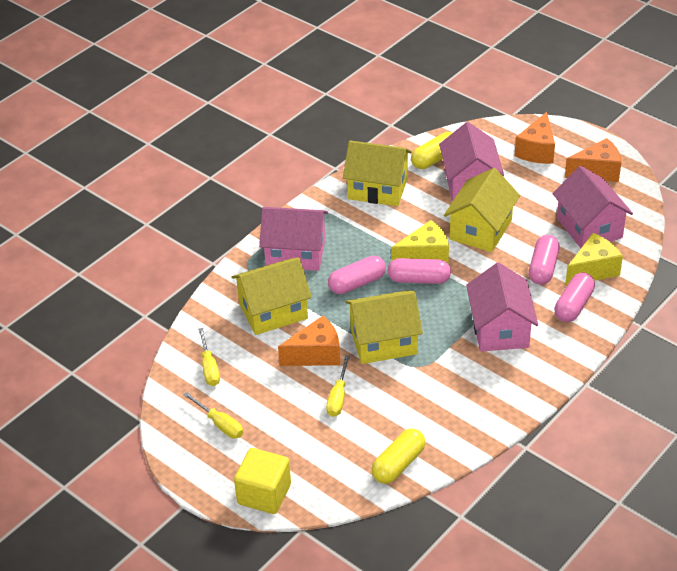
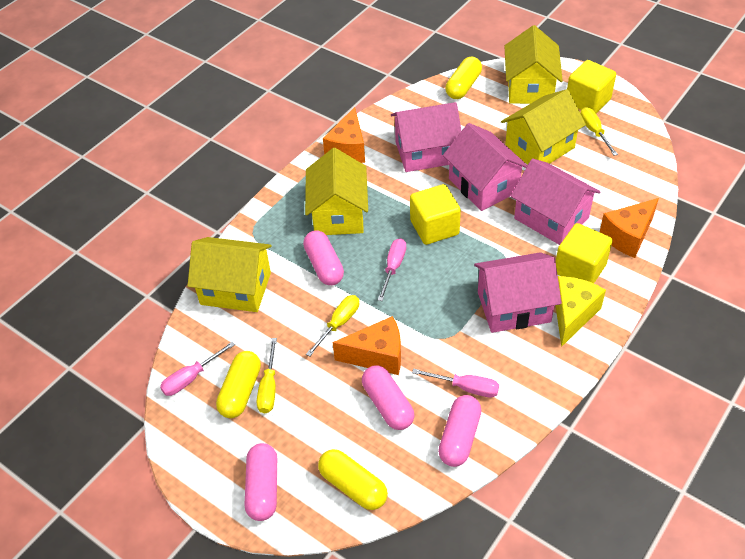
pink screwdriver: 0 -> 3
yellow capsule: 2 -> 3
yellow cheese: 2 -> 1
yellow cube: 1 -> 3

